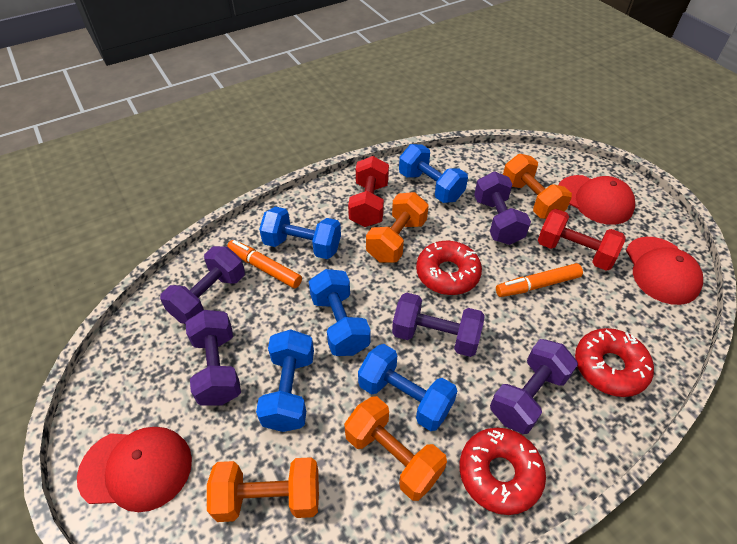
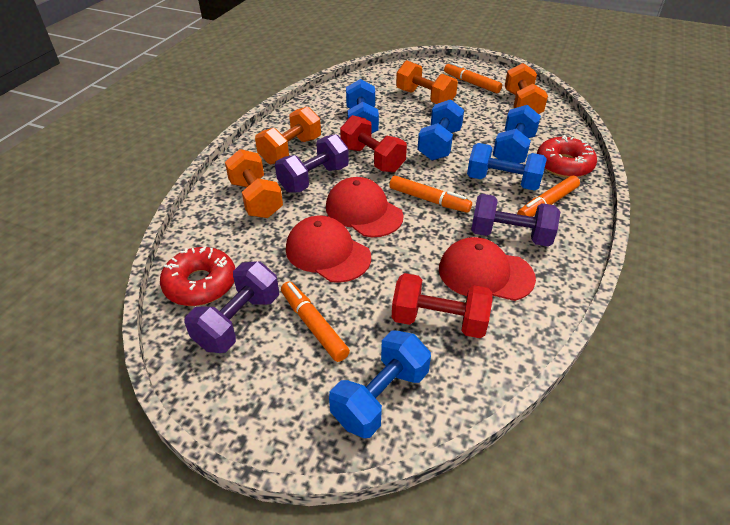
orange marker: 2 -> 4
purple dumbbell: 5 -> 3
red donut: 3 -> 2

